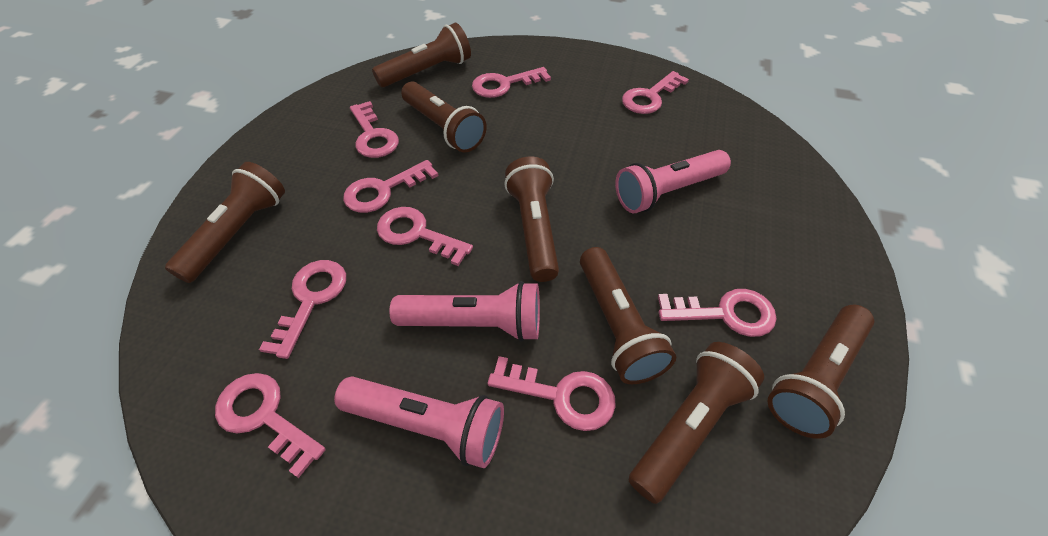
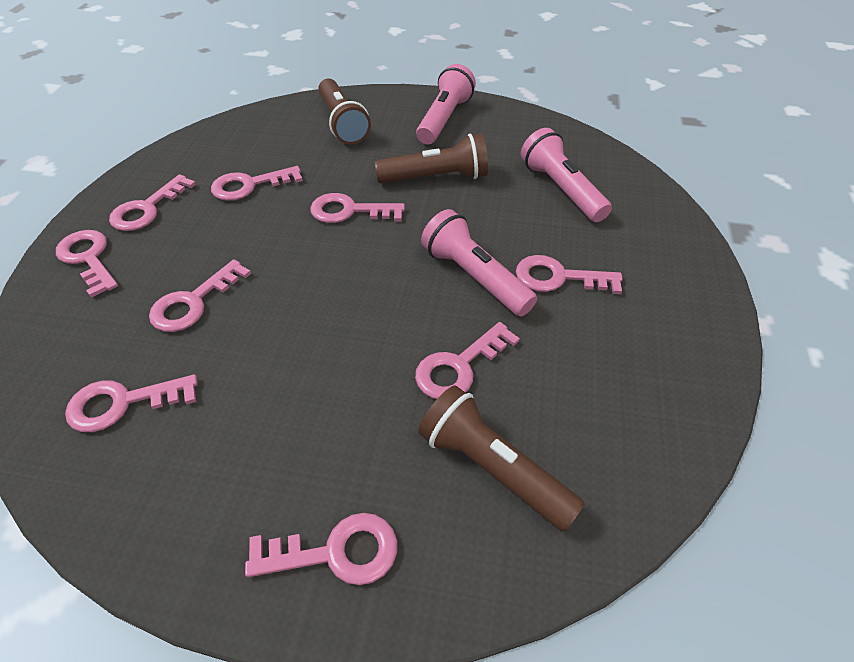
brown flashlight: 7 -> 3

